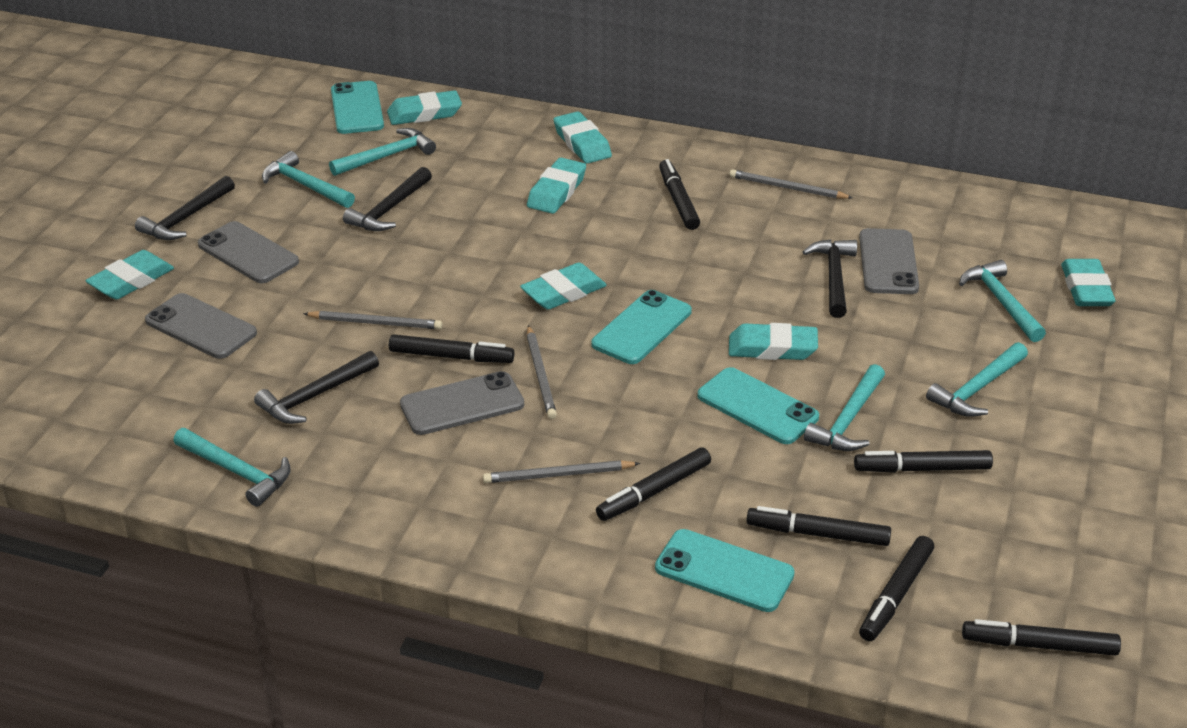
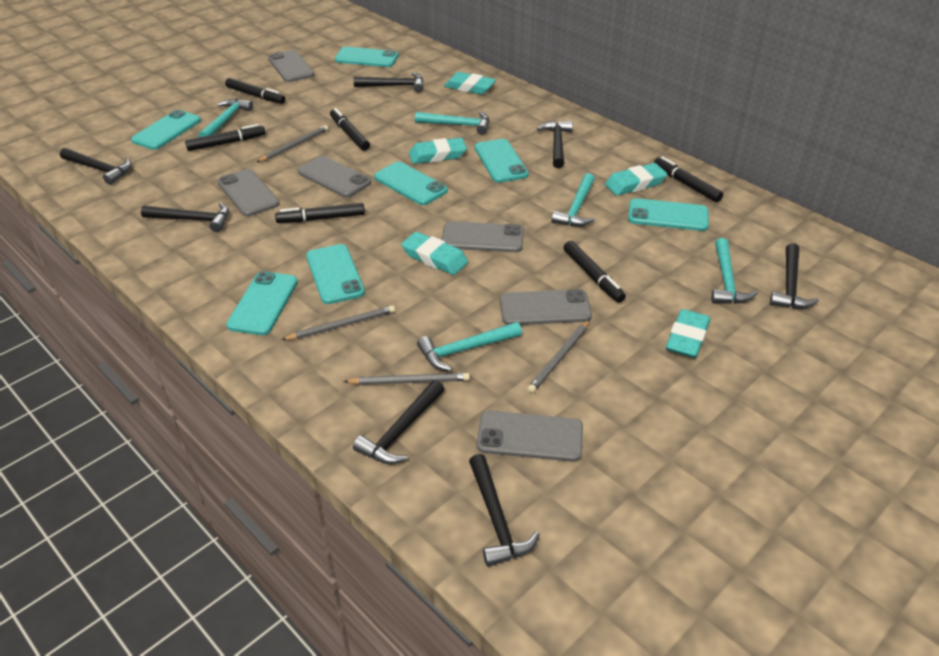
black hammer: 4 -> 7
black marker: 7 -> 6
grey phone: 4 -> 6
turquoise eraser: 7 -> 5
turquoise hammer: 6 -> 5
turquoise phone: 4 -> 7

